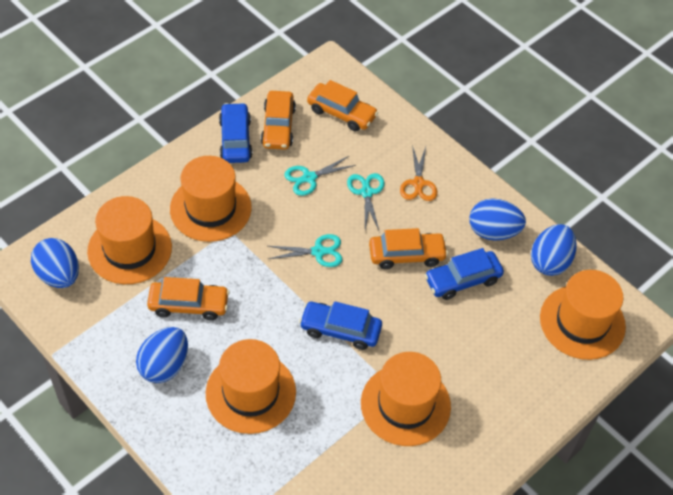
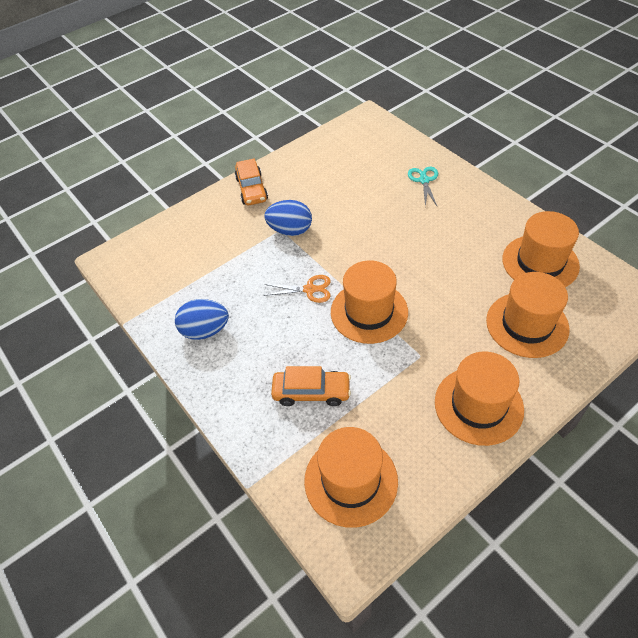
blue car: 3 -> 0
blue egg: 4 -> 2
orange car: 4 -> 2
turquoise scissors: 3 -> 1

